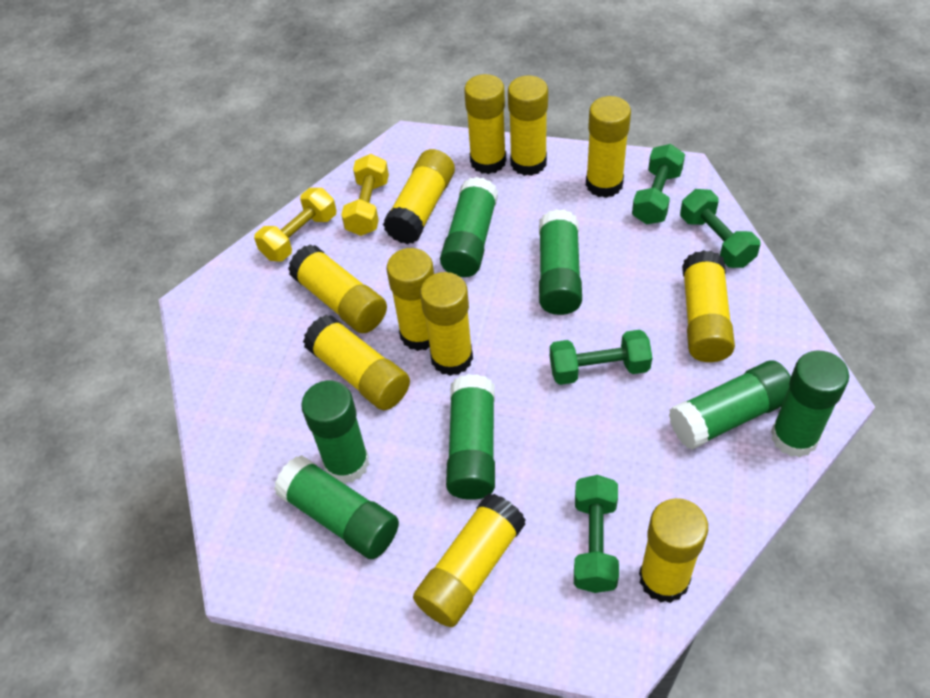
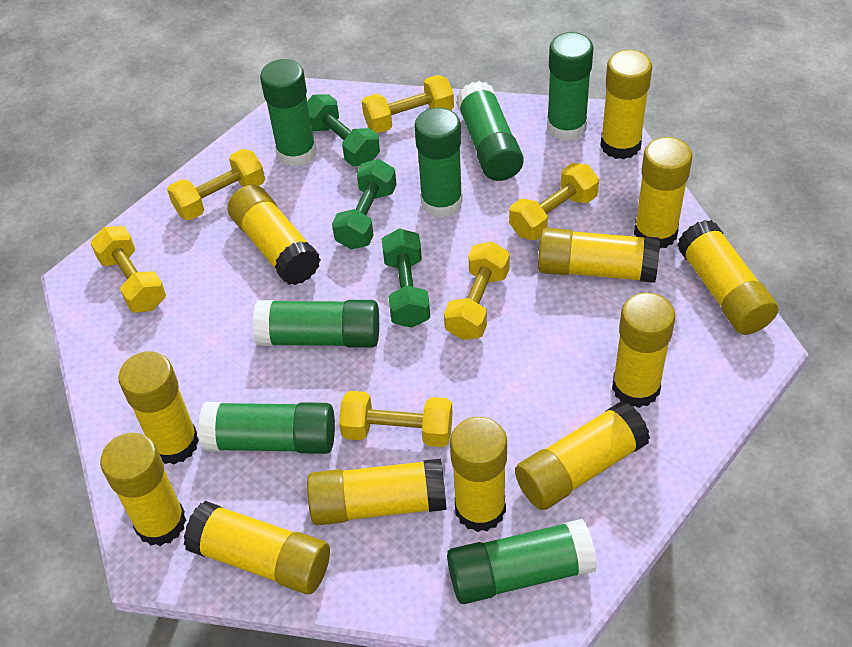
green dumbbell: 4 -> 3
yellow dumbbell: 2 -> 6
yellow glue stick: 11 -> 12

